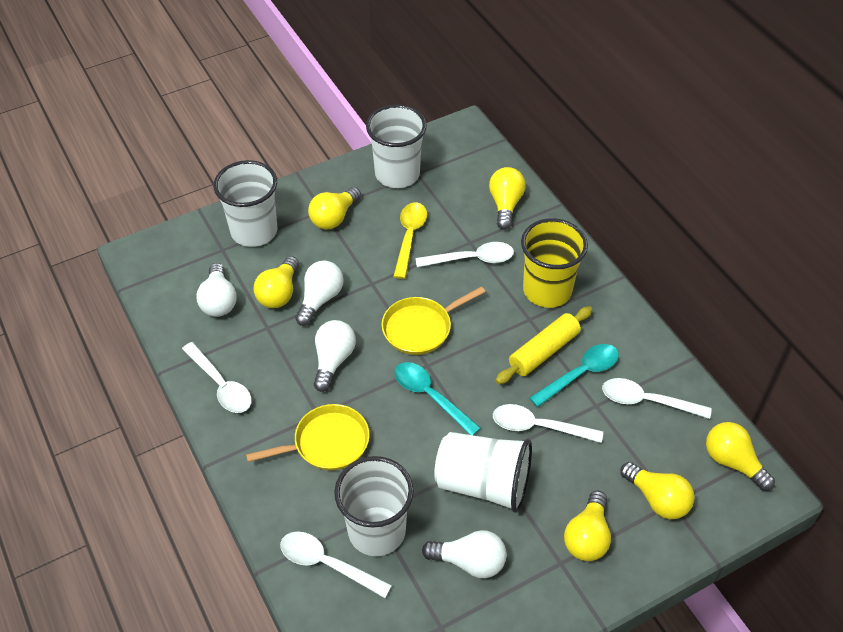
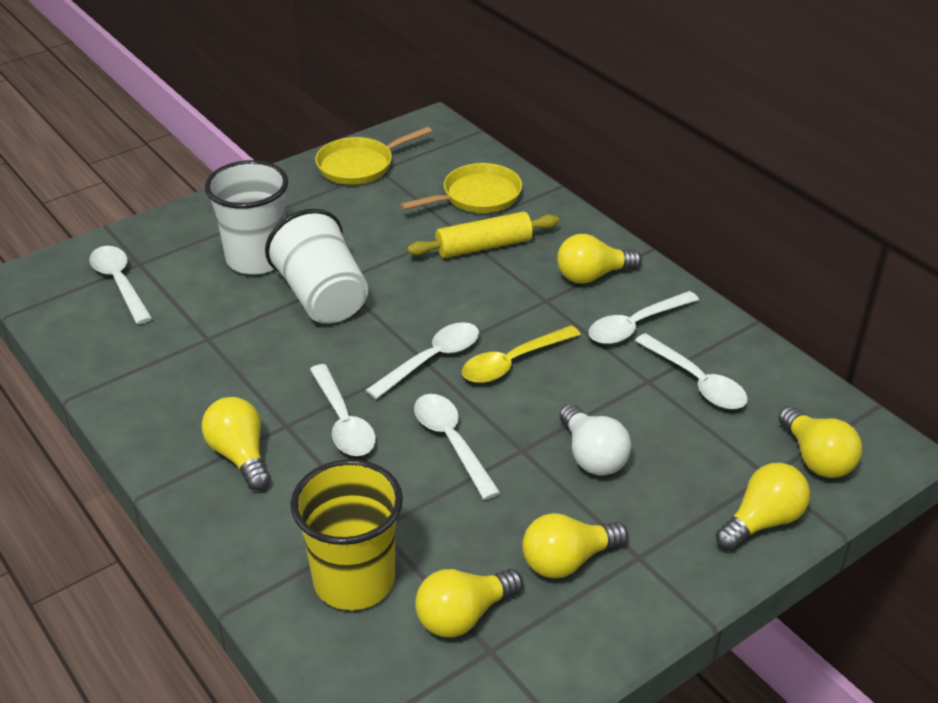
turquoise spoon: 2 -> 0
white cup: 4 -> 2
white light bulb: 4 -> 1
white spoon: 5 -> 6

